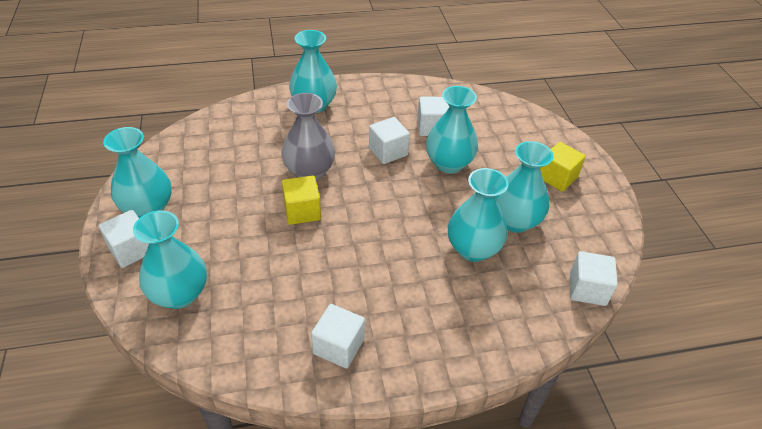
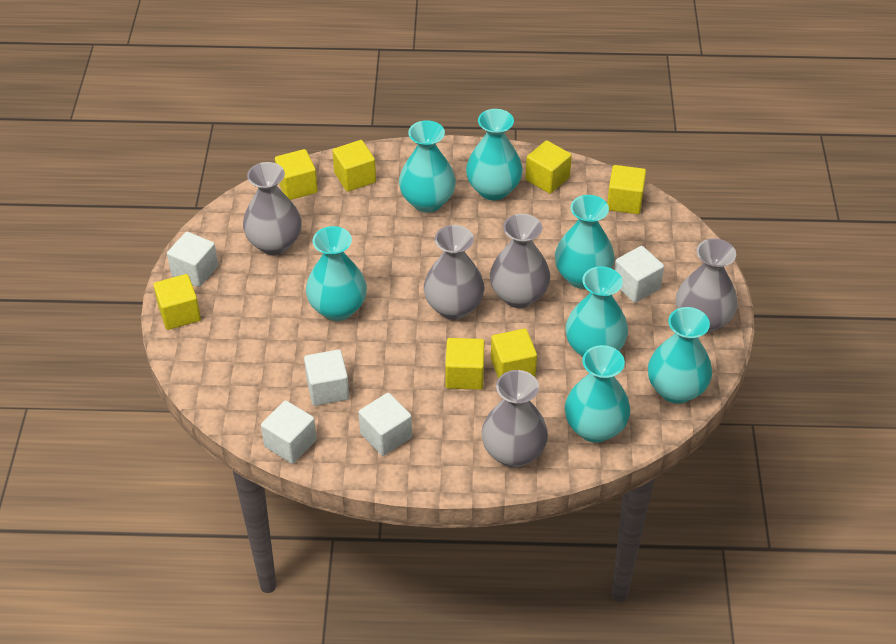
grey vase: 1 -> 5
turquoise vase: 6 -> 7
yellow cube: 2 -> 7

